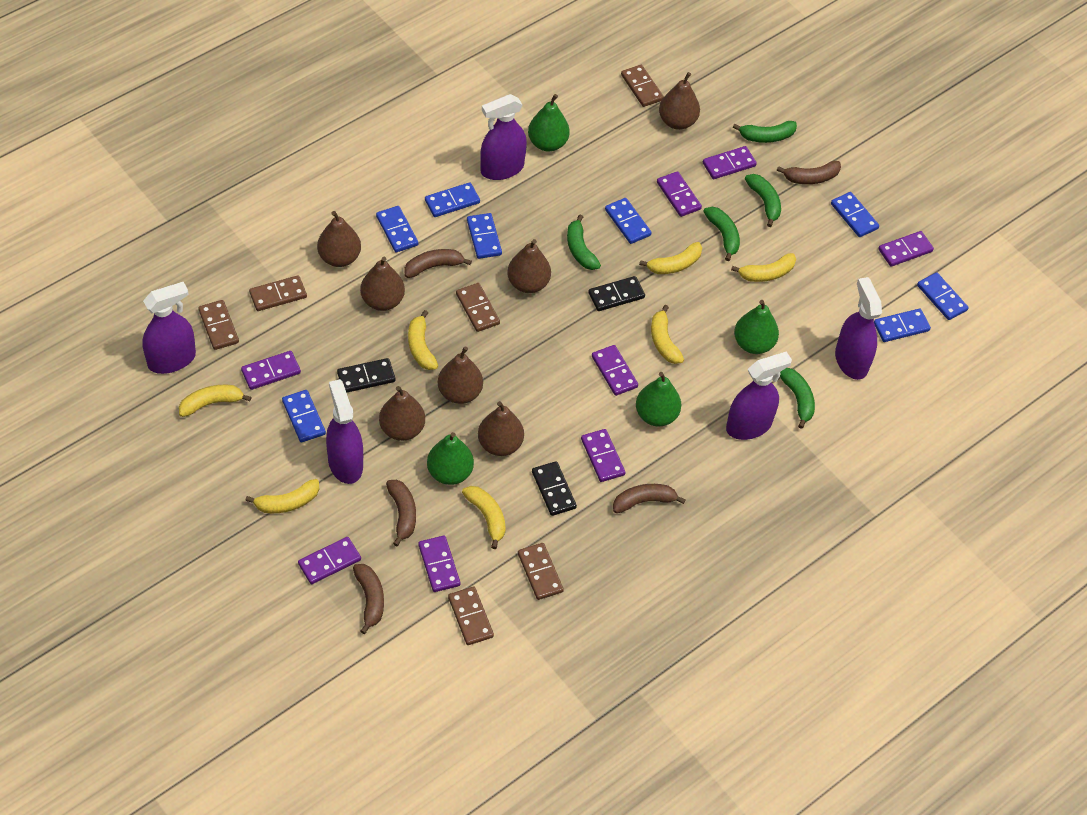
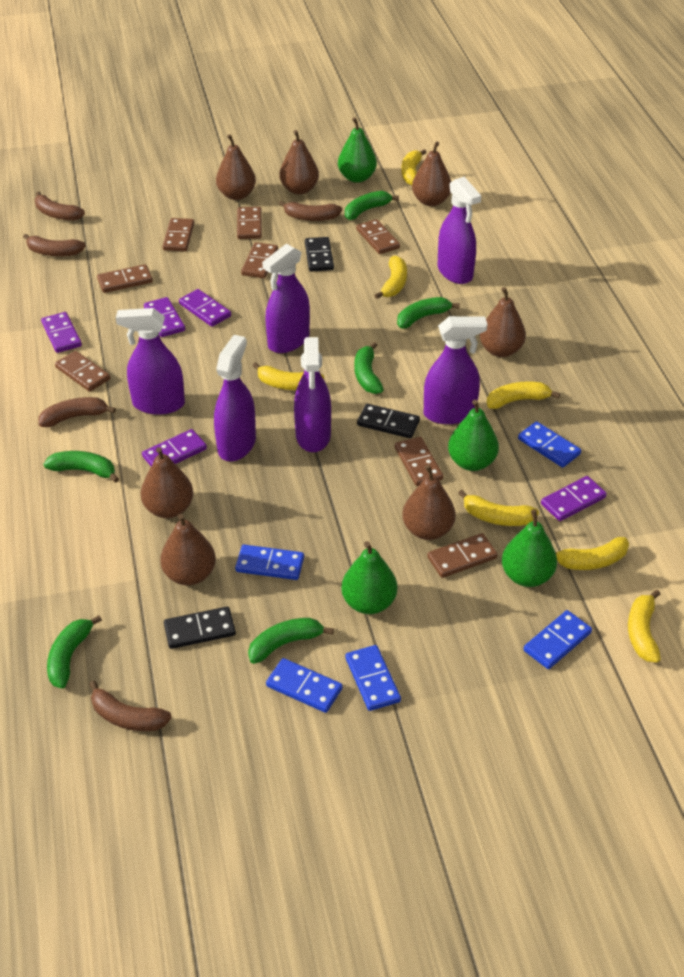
blue domino: 8 -> 5
brown domino: 6 -> 8
green banana: 5 -> 6
purple domino: 8 -> 5
purple spray bottle: 5 -> 6

